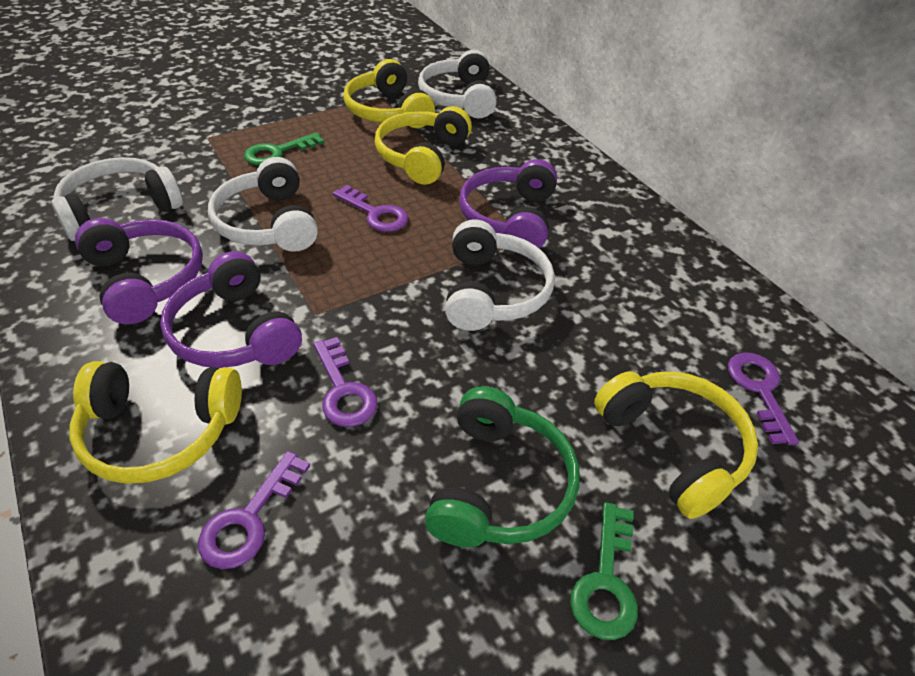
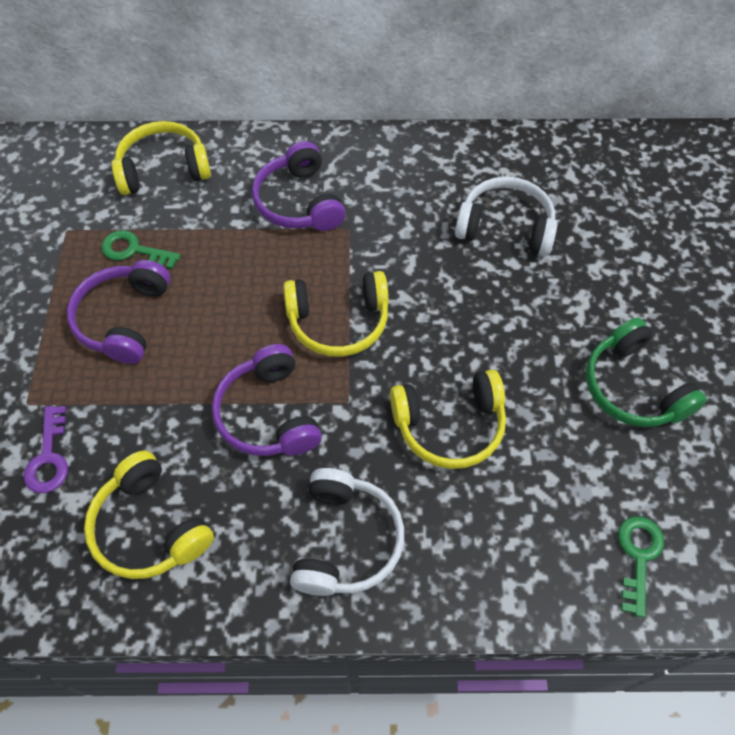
purple key: 4 -> 1
white headphones: 4 -> 2

